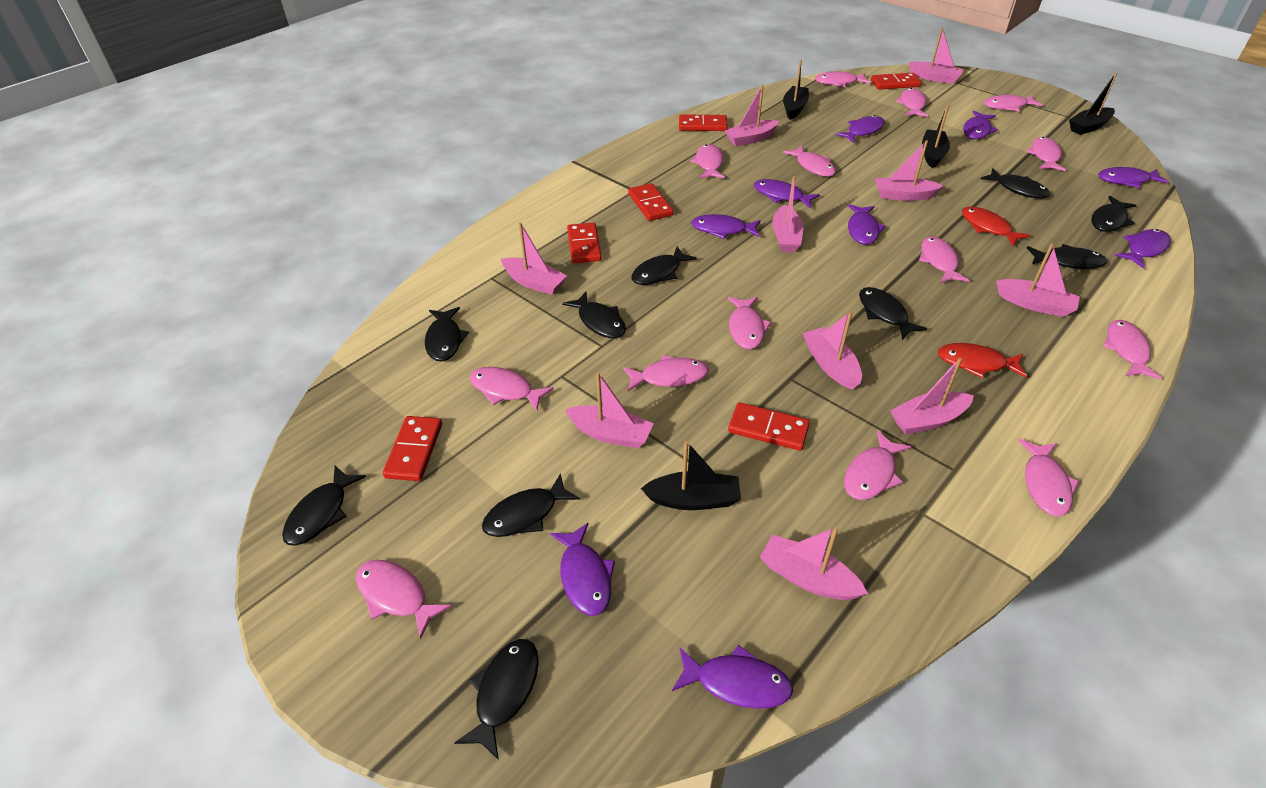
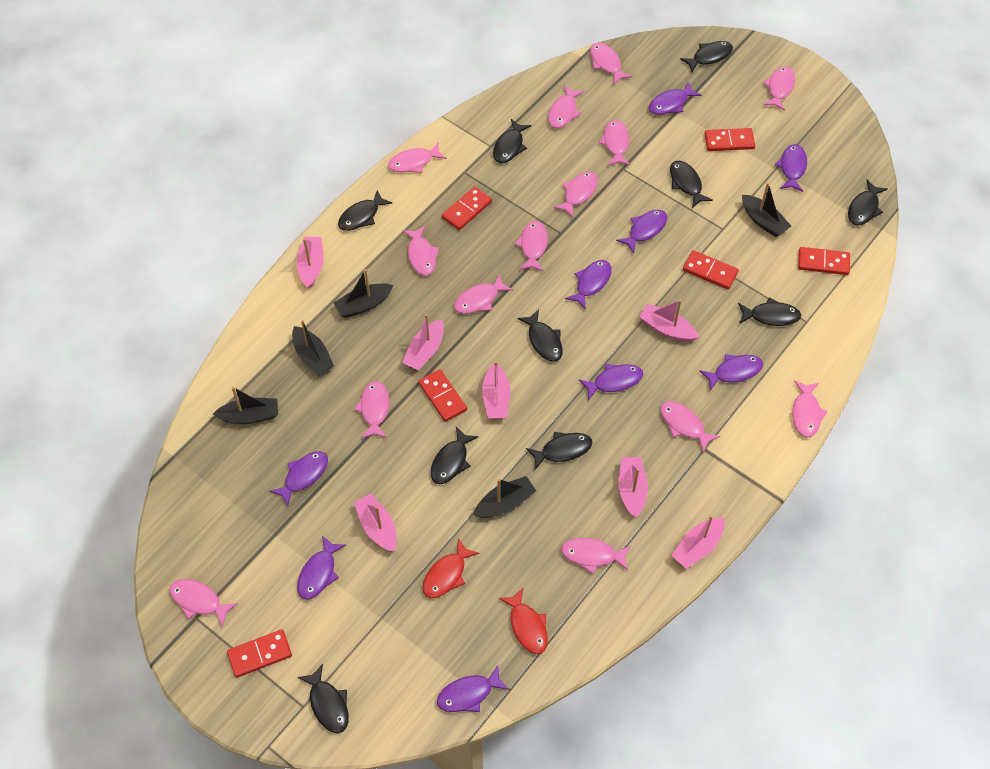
black boat: 4 -> 5
pink boat: 10 -> 7

